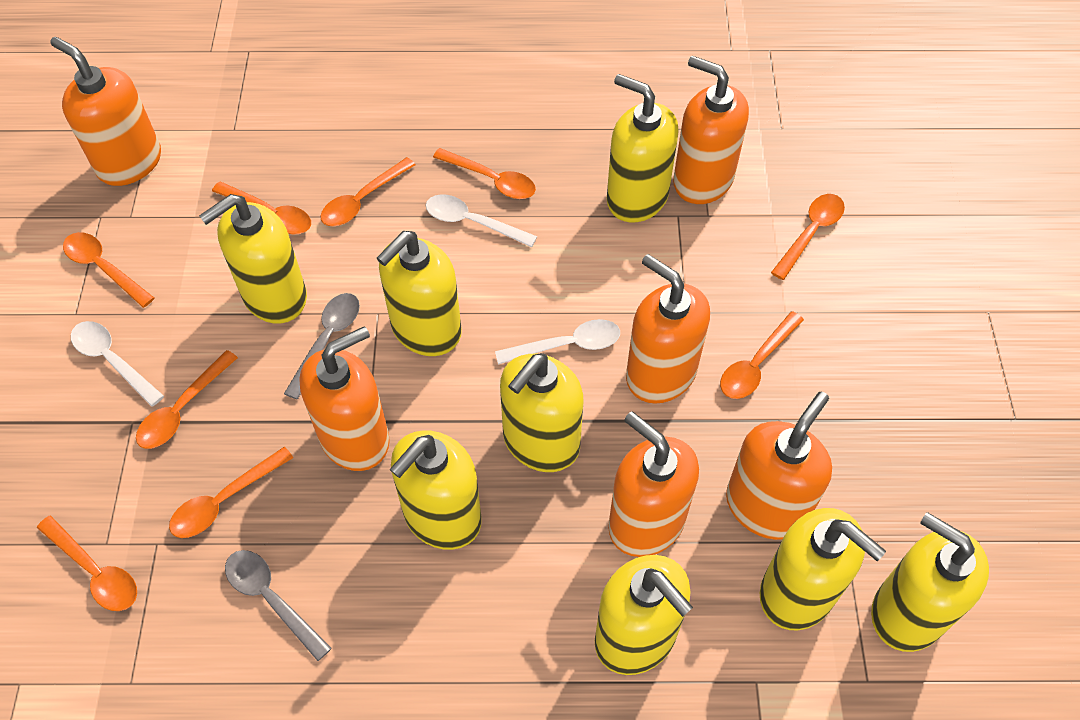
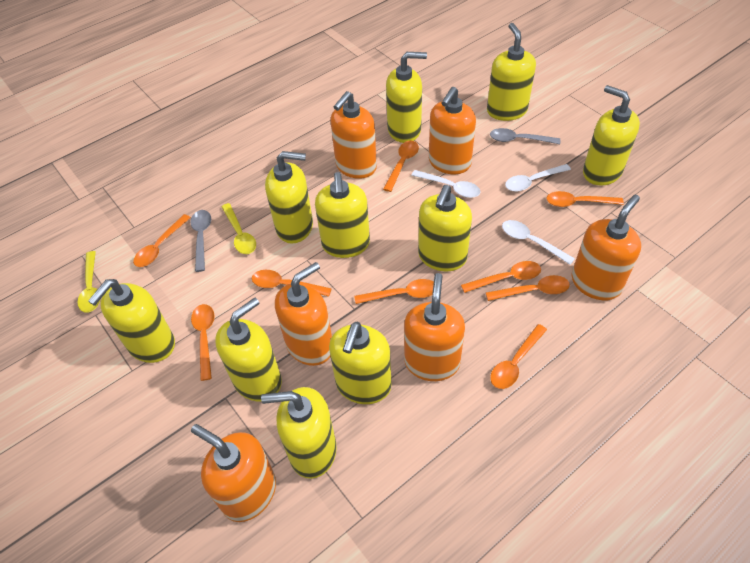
yellow soap dispenser: 8 -> 10
yellow spoon: 0 -> 2

